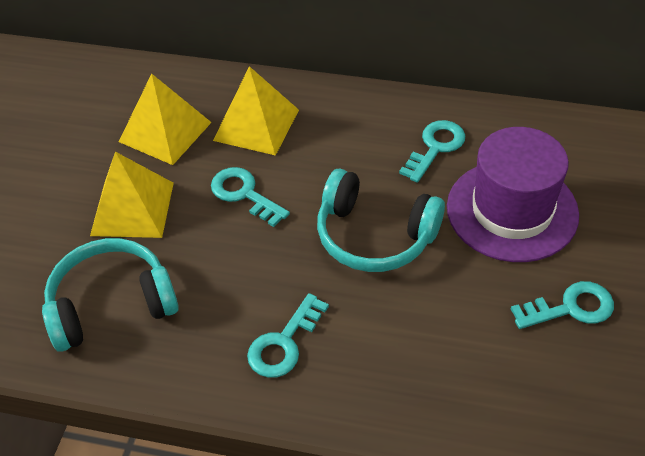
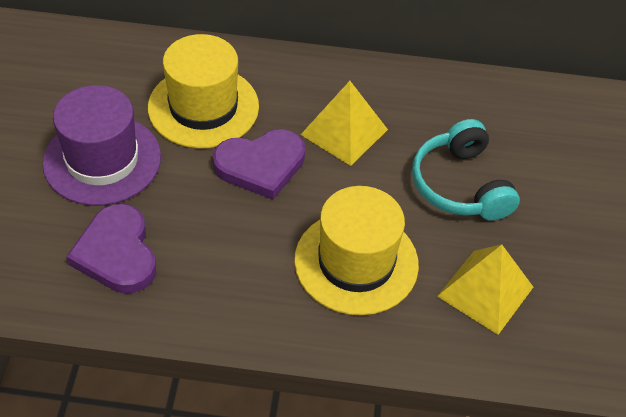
purple heart: 0 -> 2
turquoise headphones: 2 -> 1
turquoise key: 4 -> 0
yellow hat: 0 -> 2
yellow pyramid: 3 -> 2

